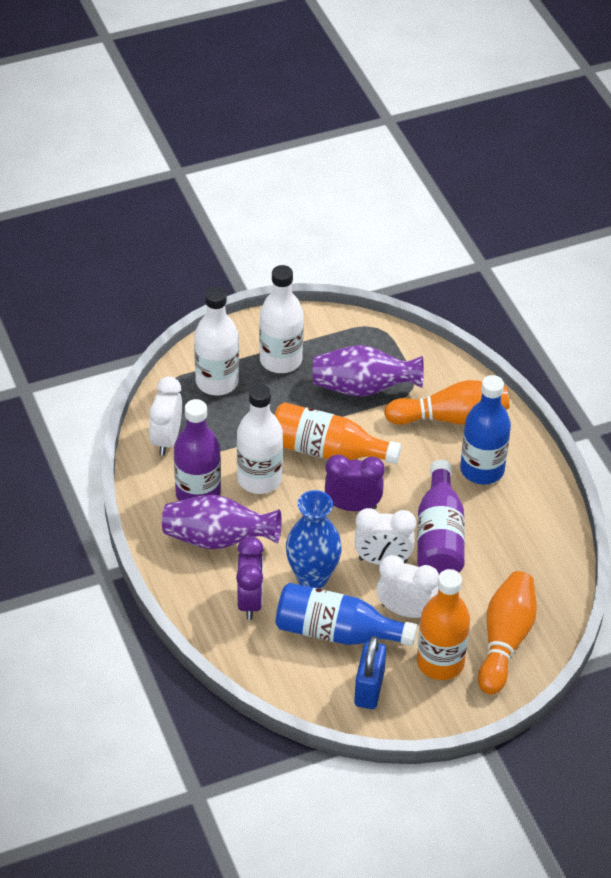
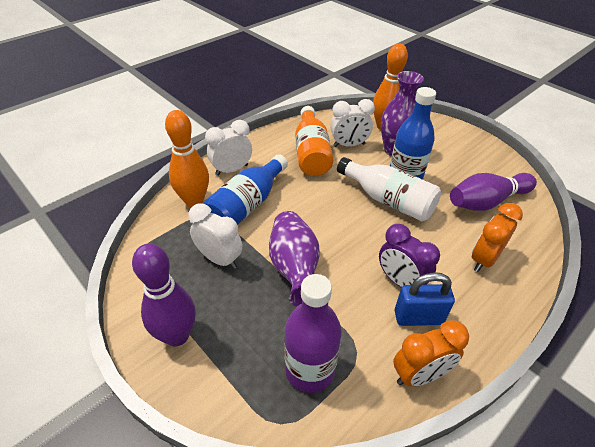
blue vase: 1 -> 0
orange bottle: 2 -> 1
orange clock: 0 -> 2
purple bottle: 2 -> 1
purple bowling pin: 0 -> 2
purple clock: 2 -> 1
white bottle: 3 -> 1

